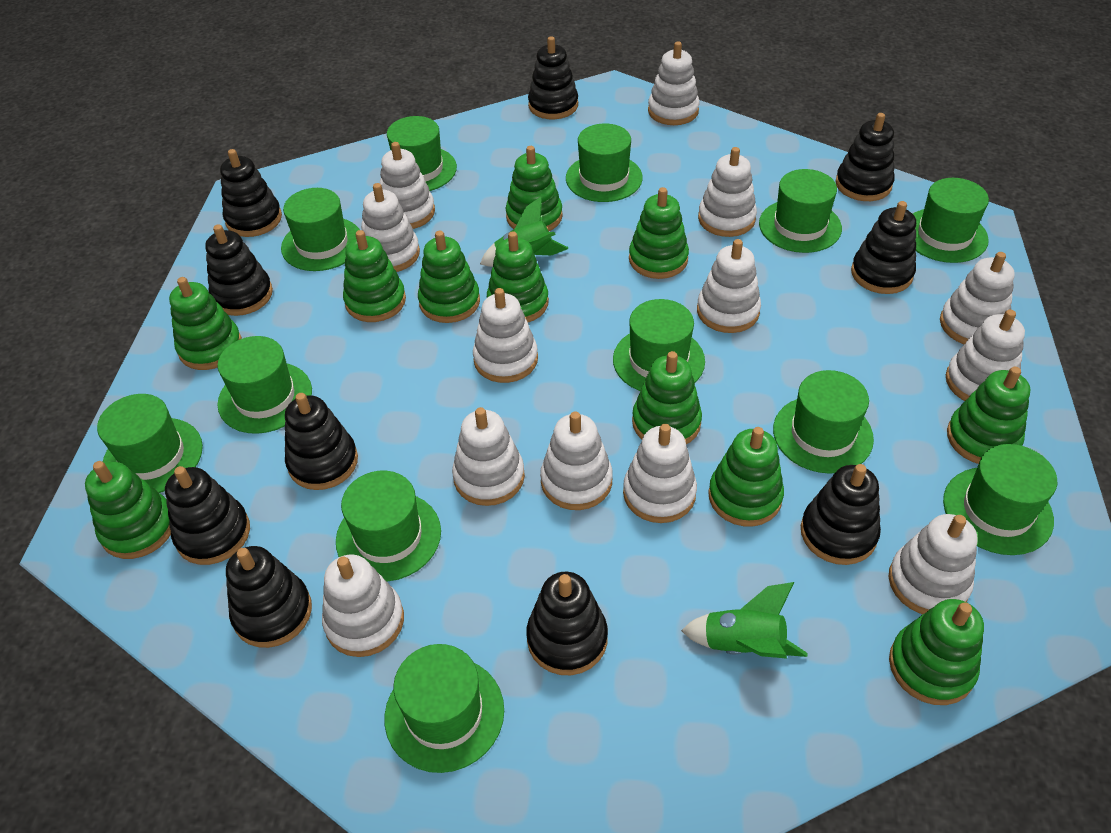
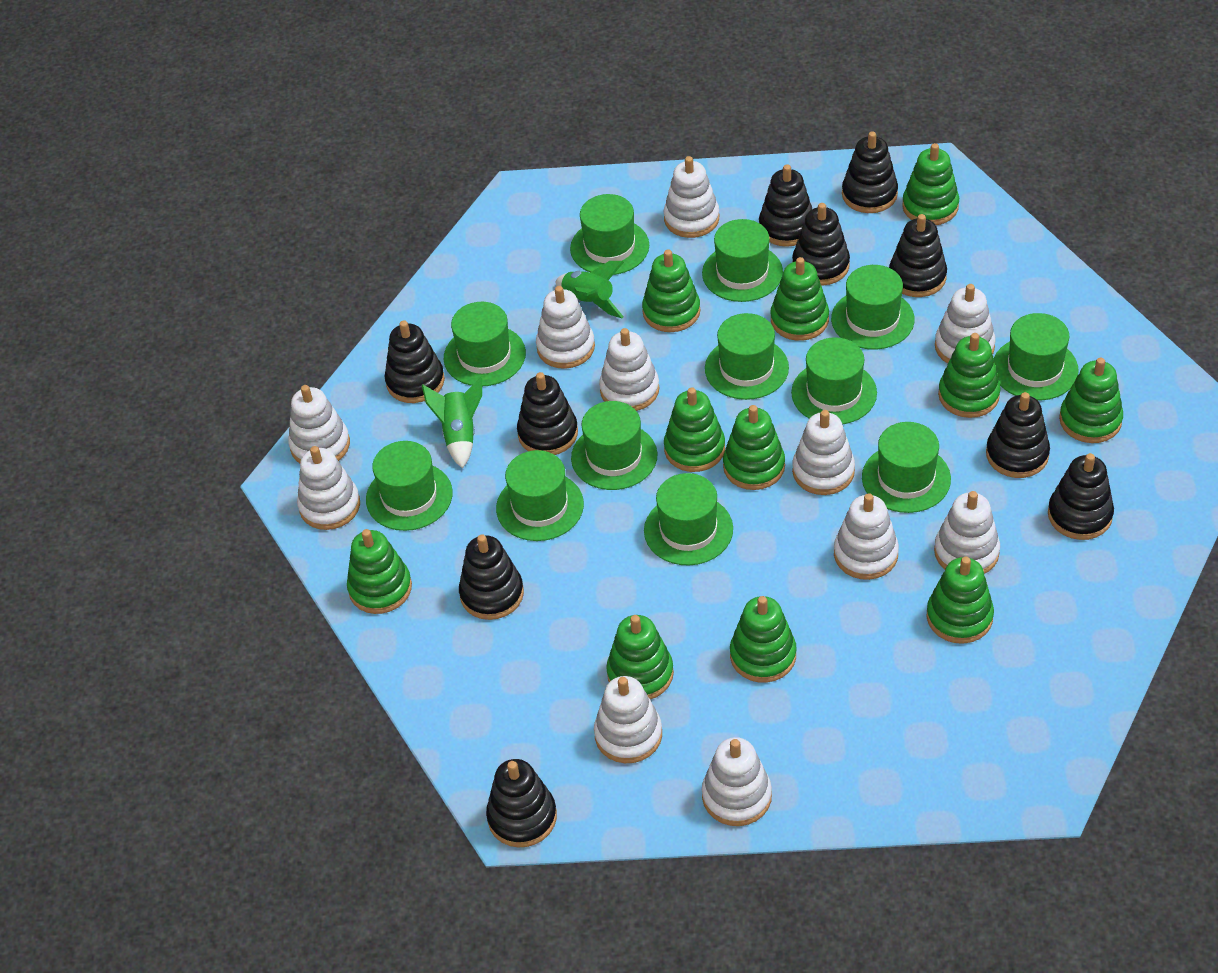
white stacking toy: 13 -> 11

